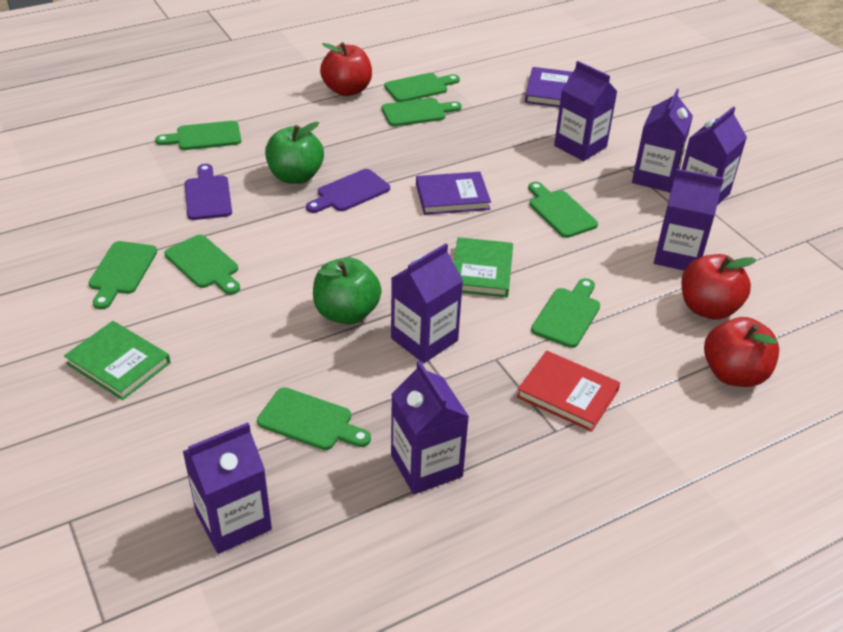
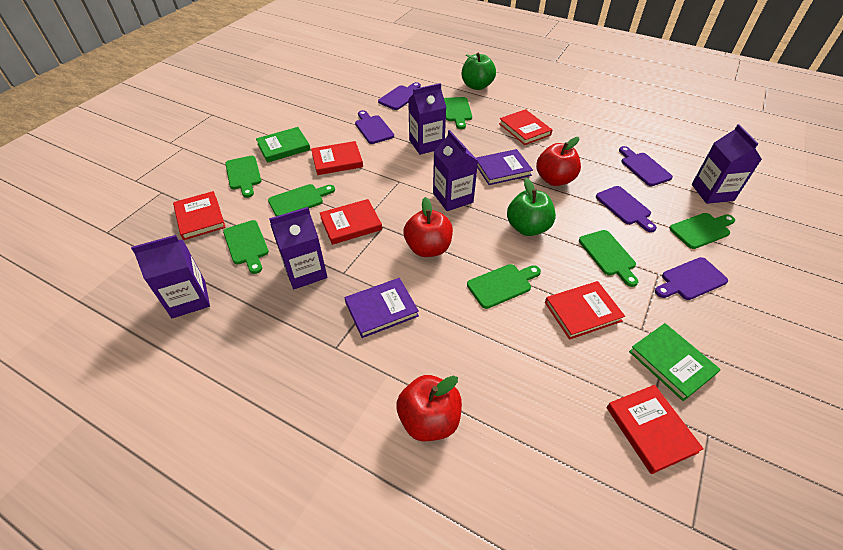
green cutting board: 8 -> 7
purple carton: 7 -> 5
purple cutting board: 2 -> 5
red book: 1 -> 6

